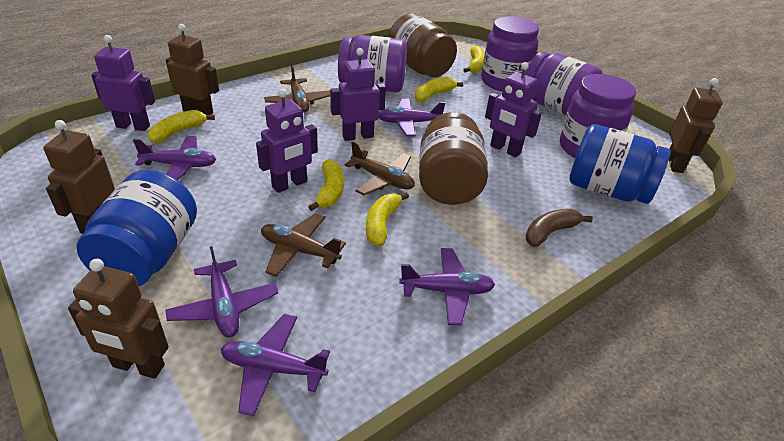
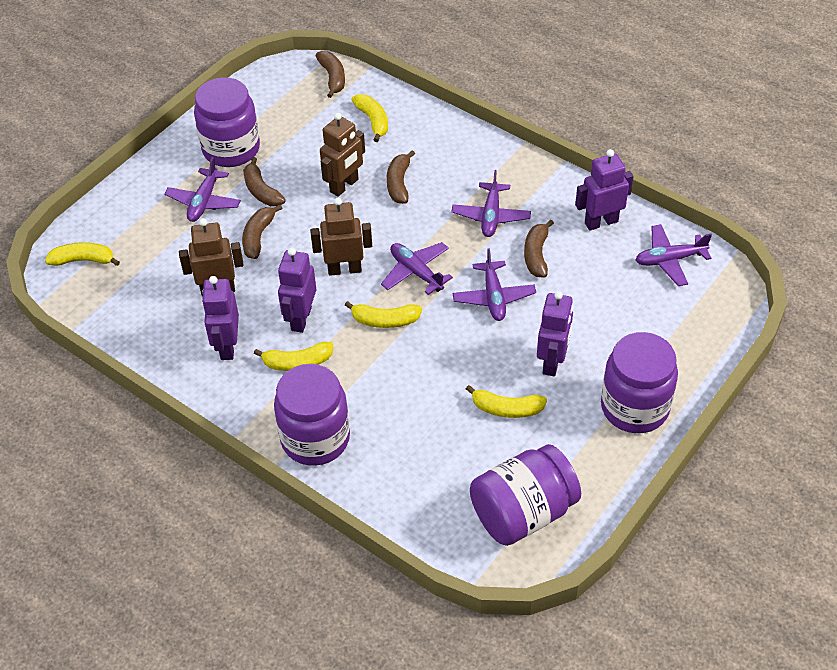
blue jar: 2 -> 0
brown banana: 1 -> 5
brown jar: 2 -> 0
brown plane: 3 -> 0
brown robot: 4 -> 3

